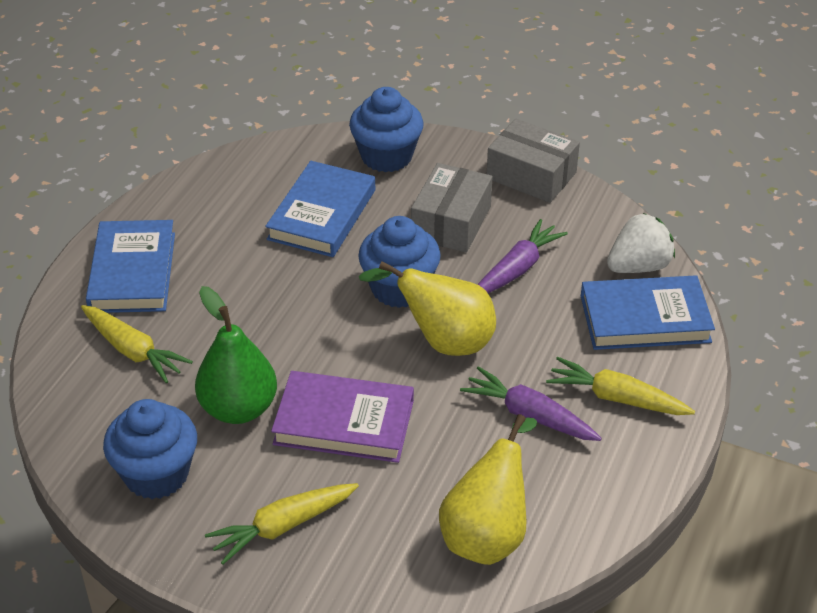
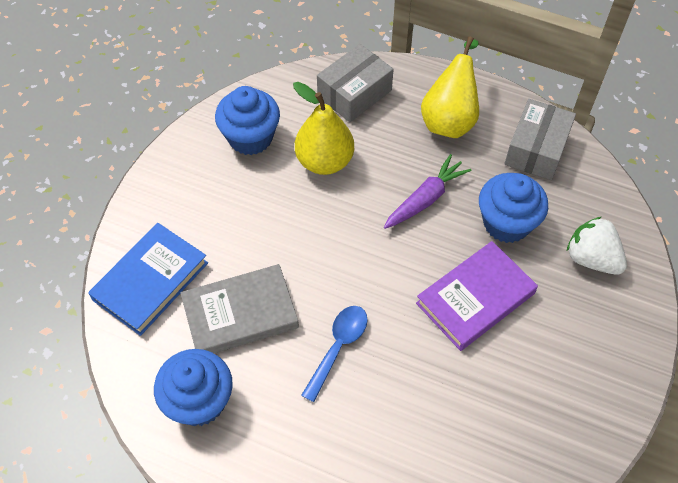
blue book: 3 -> 1
blue spoon: 0 -> 1
green pear: 1 -> 0
grey book: 0 -> 1
purple carrot: 2 -> 1
yellow carrot: 3 -> 0

